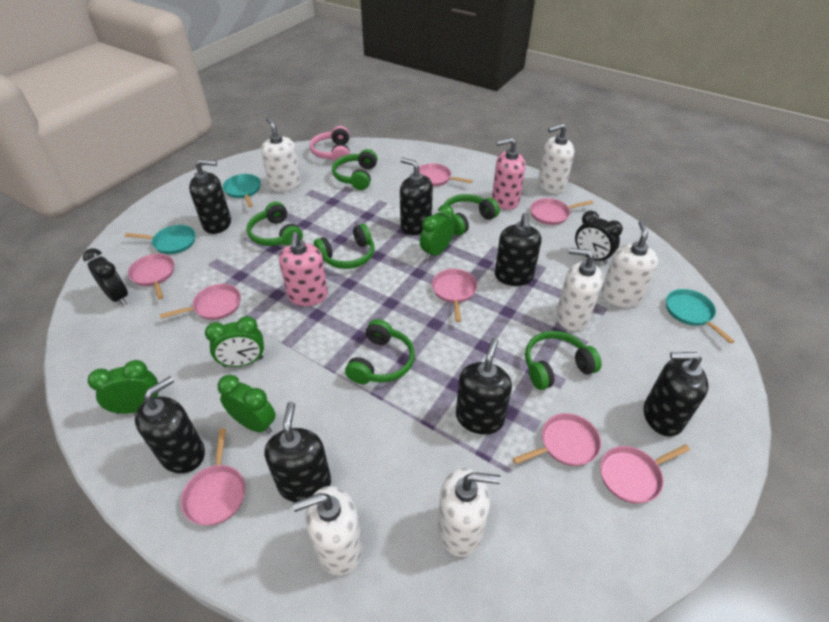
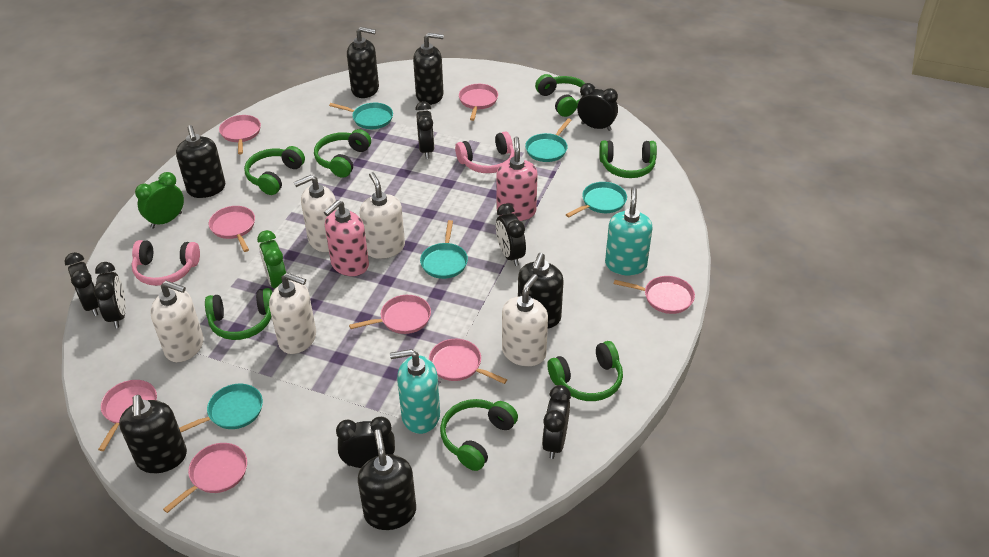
black clock: 2 -> 7
black soap dispenser: 7 -> 6
green clock: 4 -> 2
green headphones: 6 -> 7
pink headphones: 1 -> 2
turquoise pan: 3 -> 5
turquoise soap dispenser: 0 -> 2
white soap dispenser: 6 -> 5

